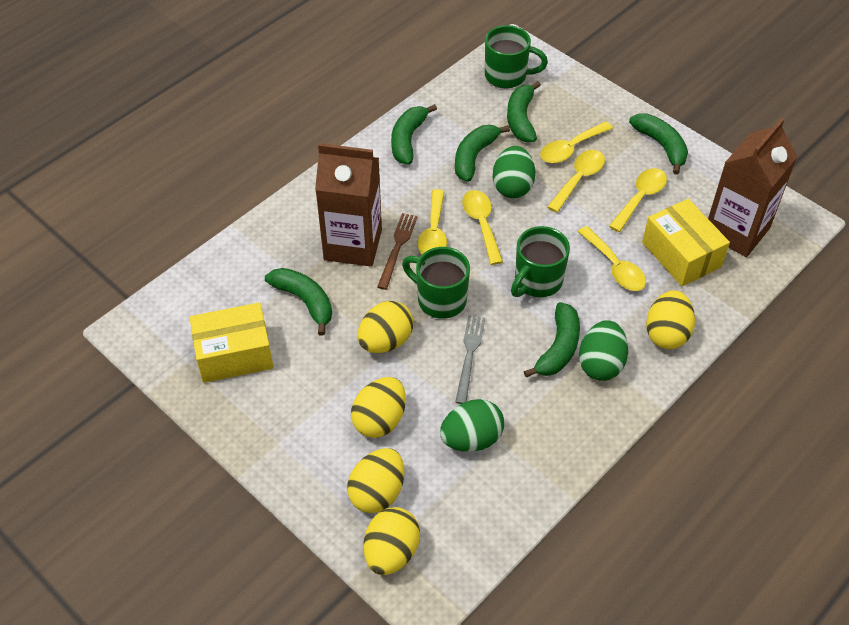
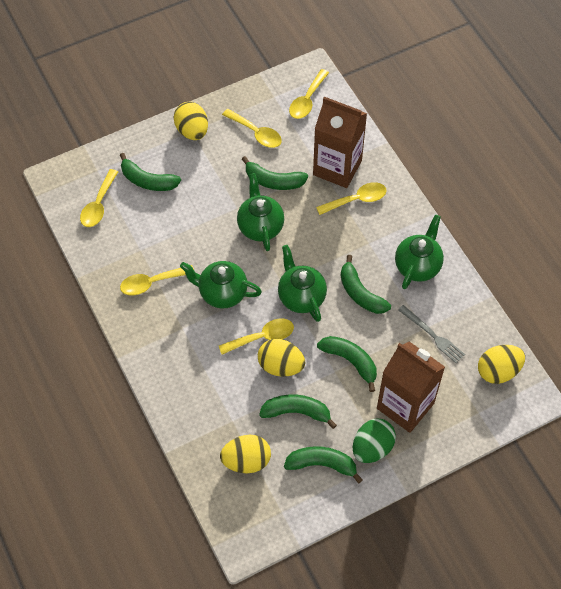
brown fork: 1 -> 0
green egg: 3 -> 1
green mug: 3 -> 0
green teapot: 0 -> 4
yellow box: 2 -> 0
yellow egg: 5 -> 4

